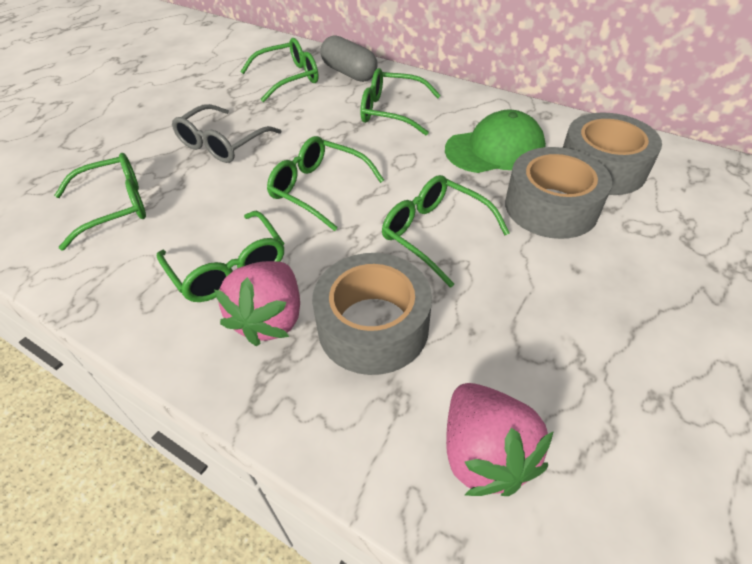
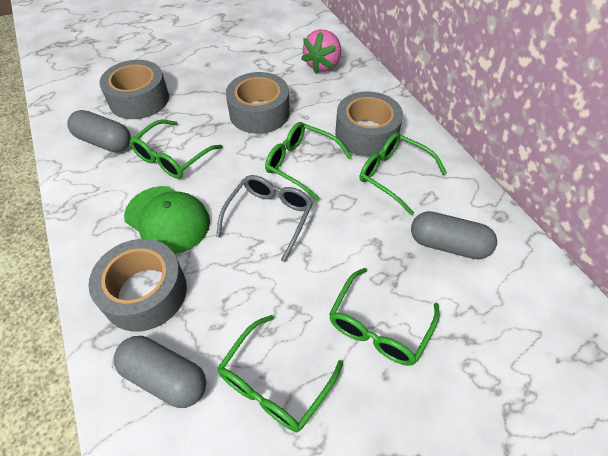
green glasses: 6 -> 5
grey capsule: 1 -> 3
grey tape: 3 -> 4
pink strawberry: 2 -> 1

